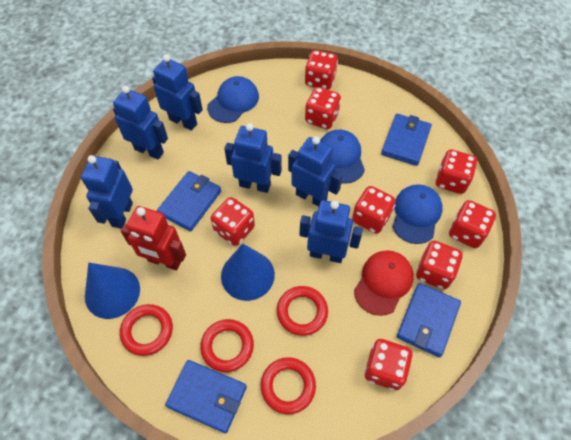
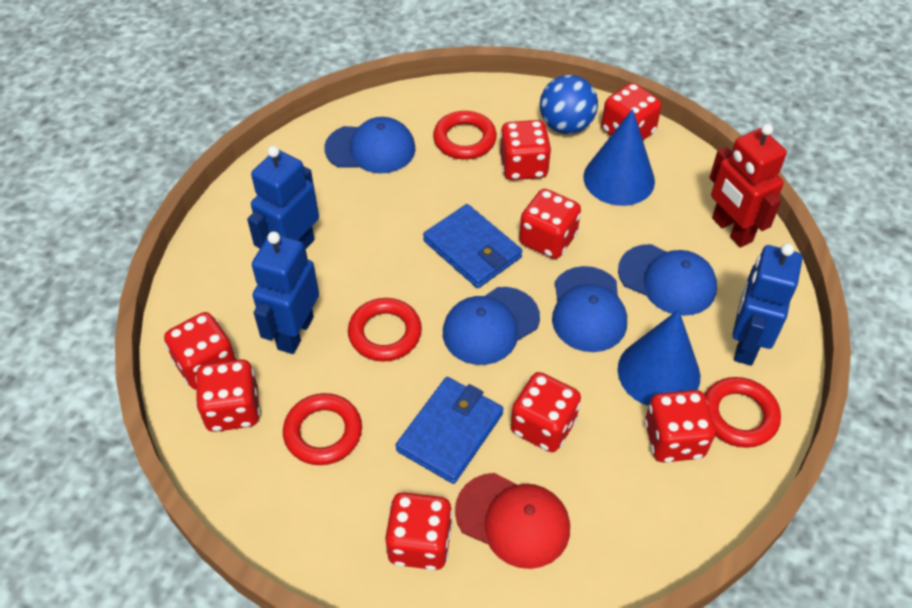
blue ball: 0 -> 1
blue cap: 3 -> 4
blue robot: 6 -> 3
blue wallet: 4 -> 2

